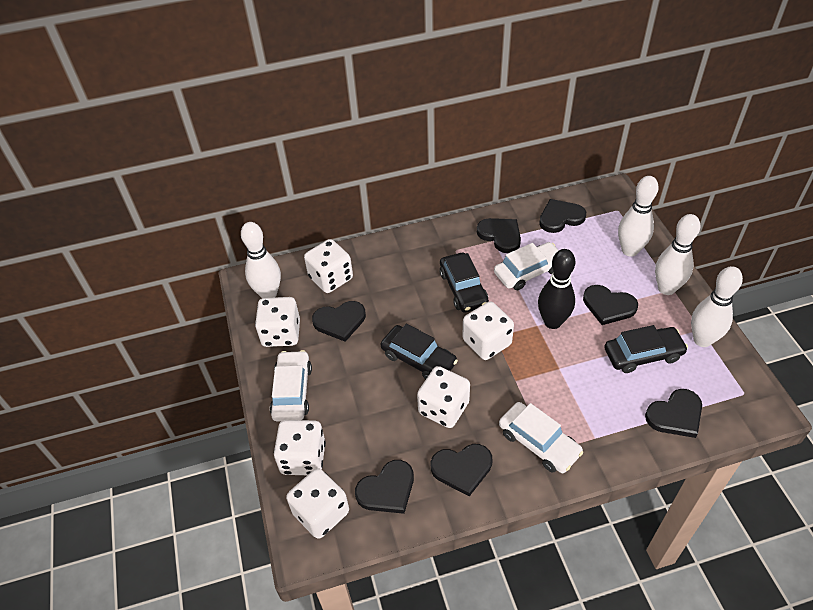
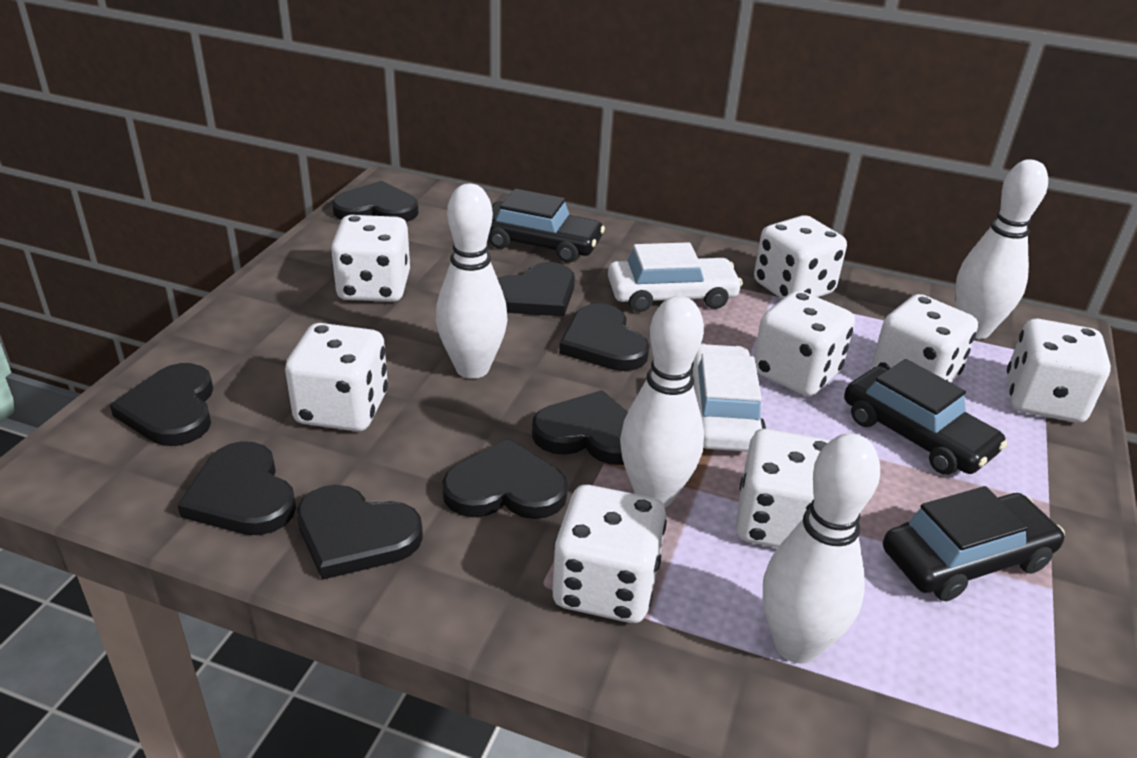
black bowling pin: 1 -> 0
black heart: 7 -> 8
white car: 3 -> 2
white dice: 6 -> 8

